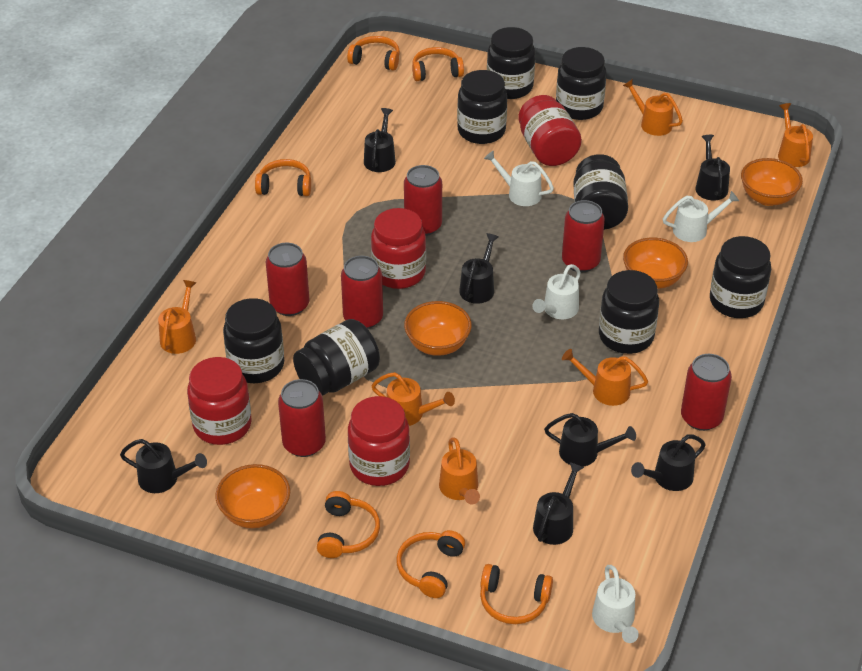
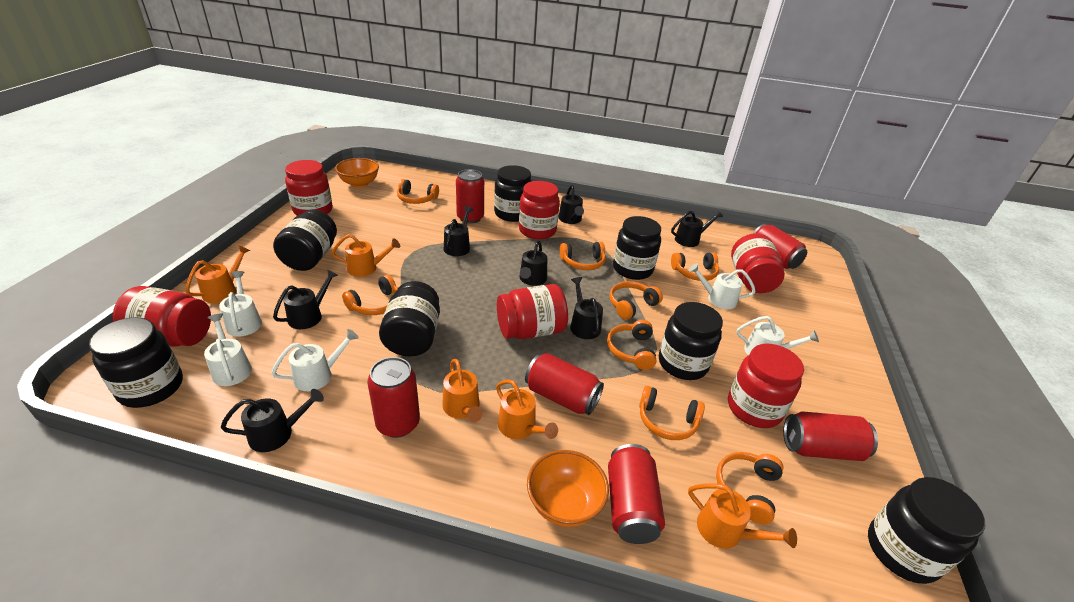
black jar: 8 -> 7
orange bowl: 4 -> 2
orange headphones: 6 -> 8
orange watering can: 6 -> 5
red jar: 4 -> 6
white watering can: 4 -> 5

